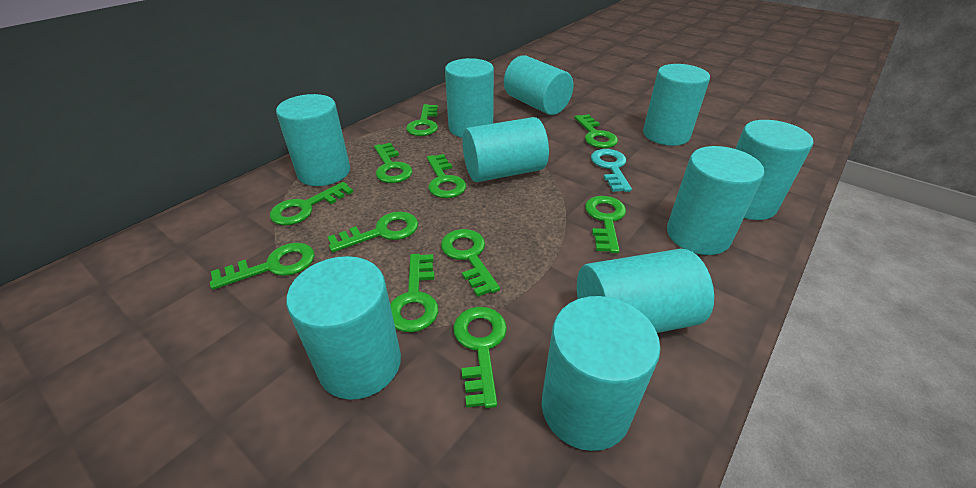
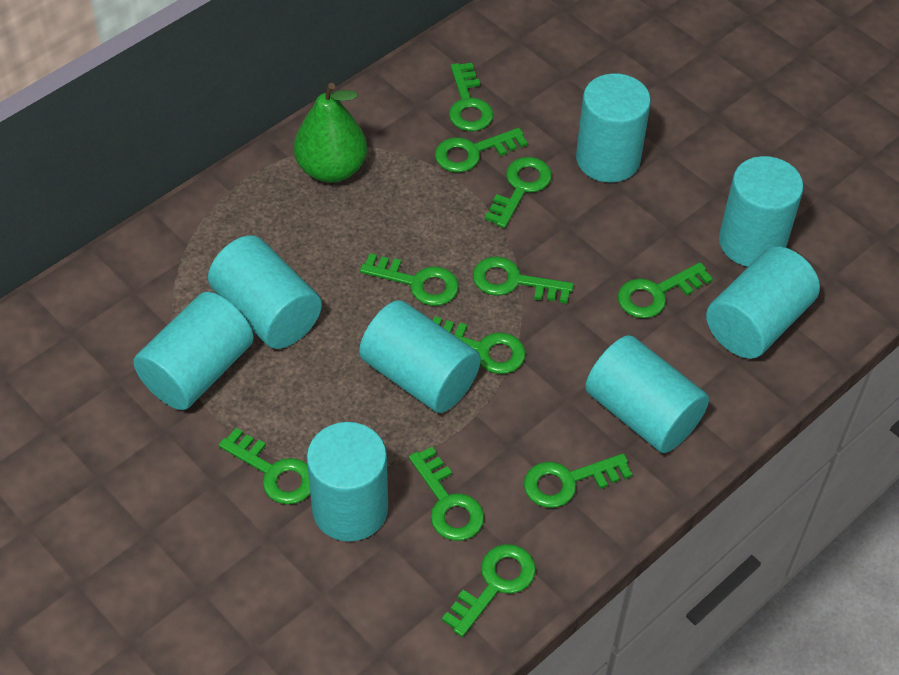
green pear: 0 -> 1
turquoise cylinder: 10 -> 8
turquoise key: 1 -> 0

